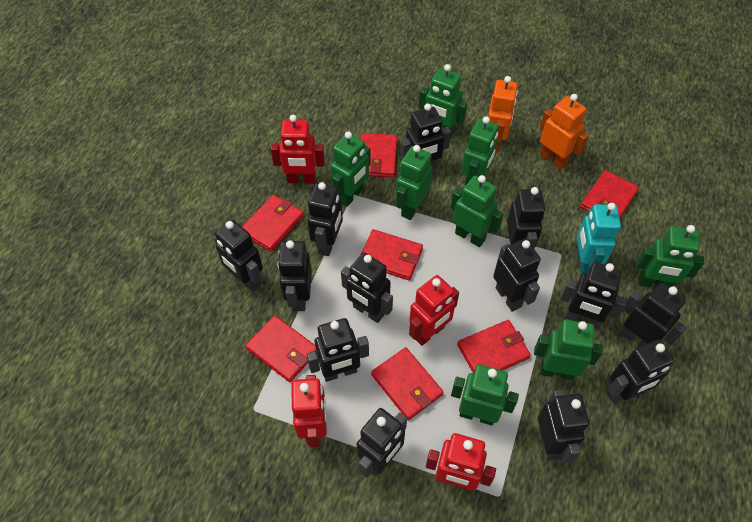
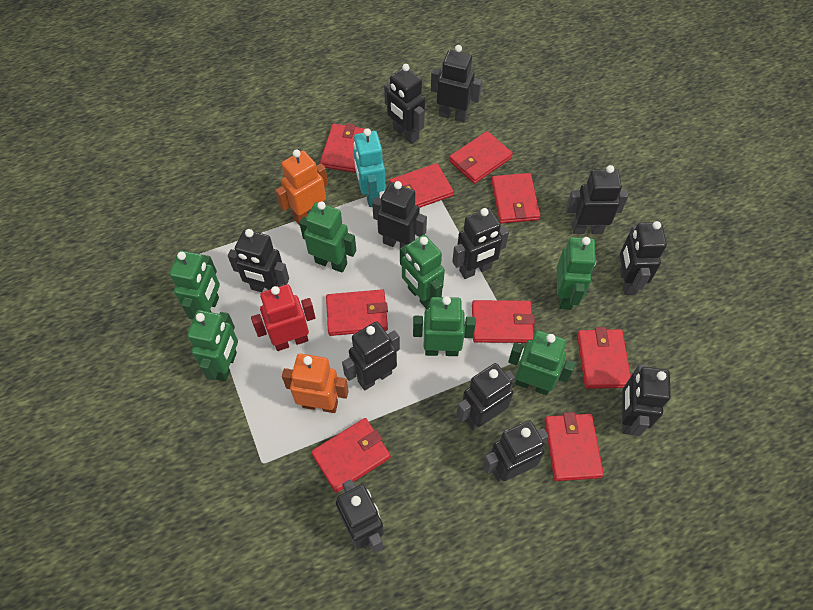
black robot: 13 -> 12
green robot: 8 -> 7
red robot: 4 -> 1
red wallet: 7 -> 9

